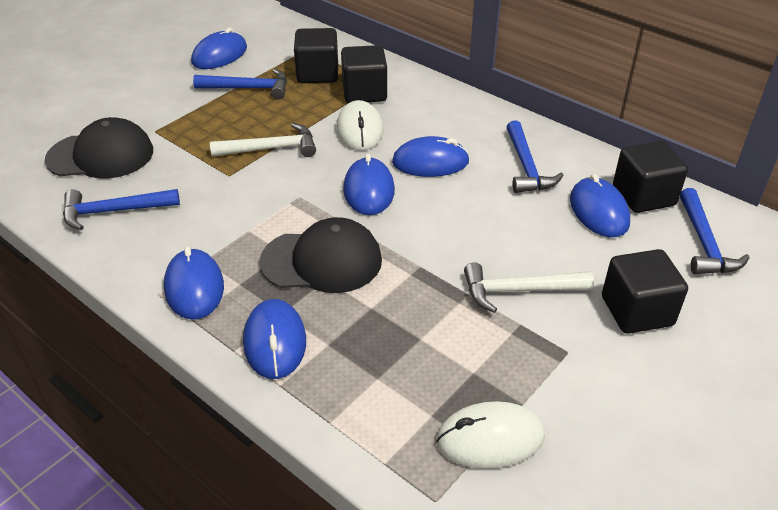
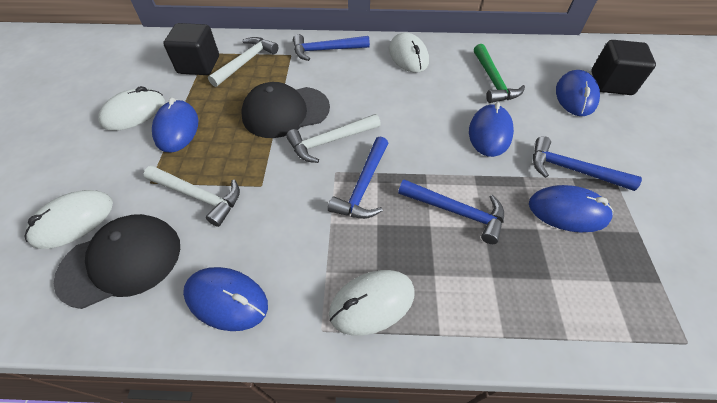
black cube: 4 -> 2
blue mouse: 6 -> 5
green hammer: 0 -> 1
white hammer: 2 -> 3
white mouse: 2 -> 4

